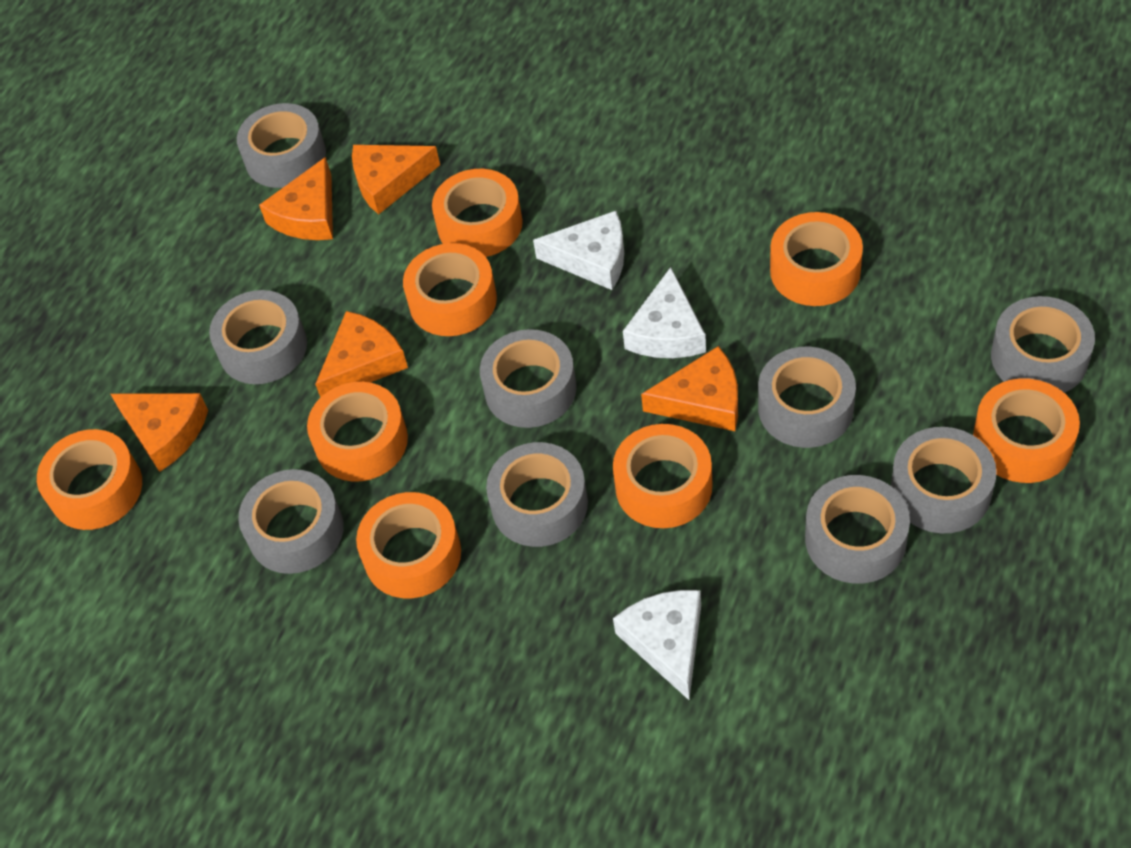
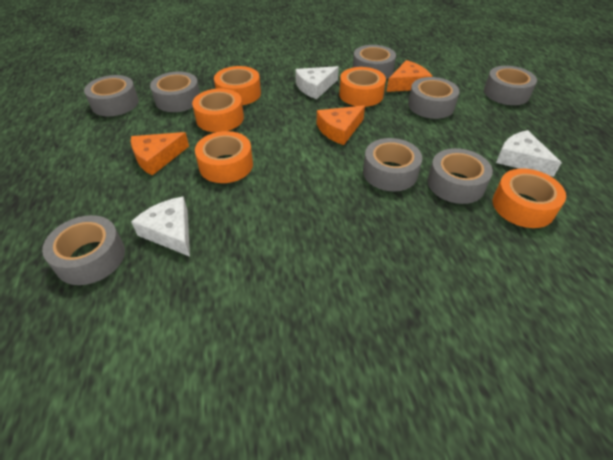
grey tape: 9 -> 8
orange cheese: 5 -> 3
orange tape: 8 -> 5

